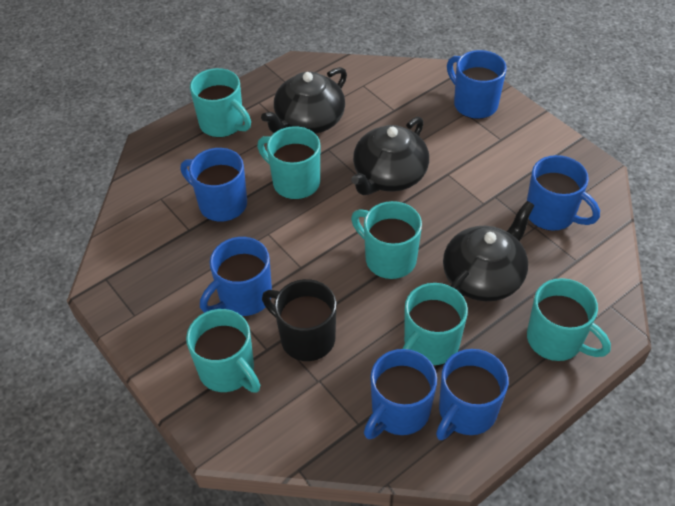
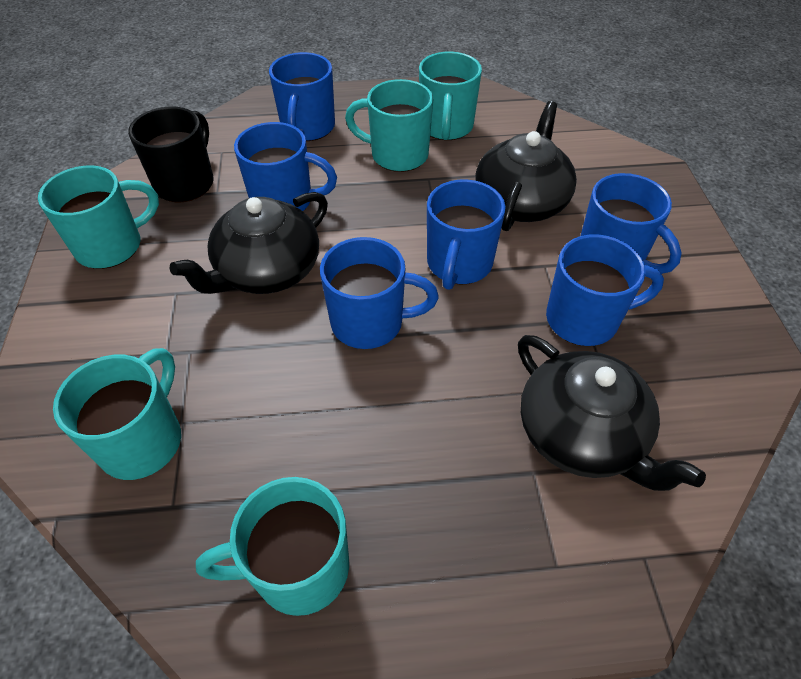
turquoise mug: 6 -> 5

